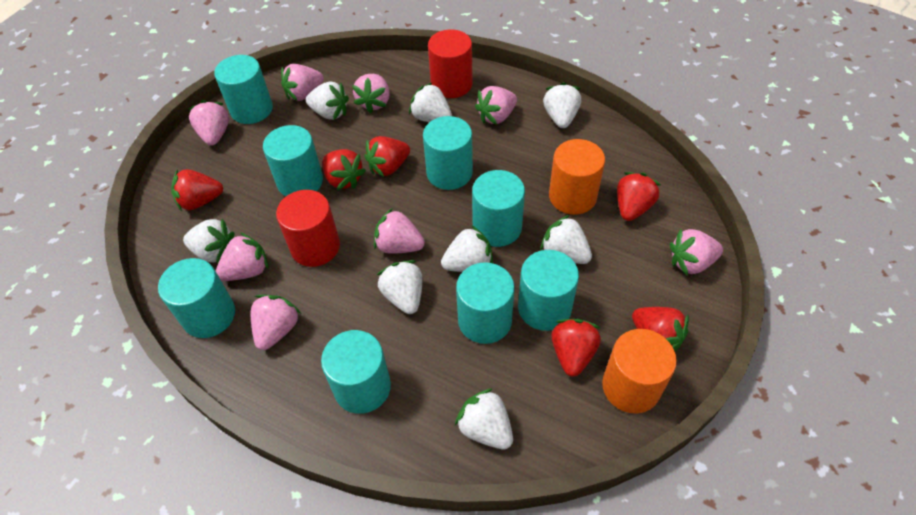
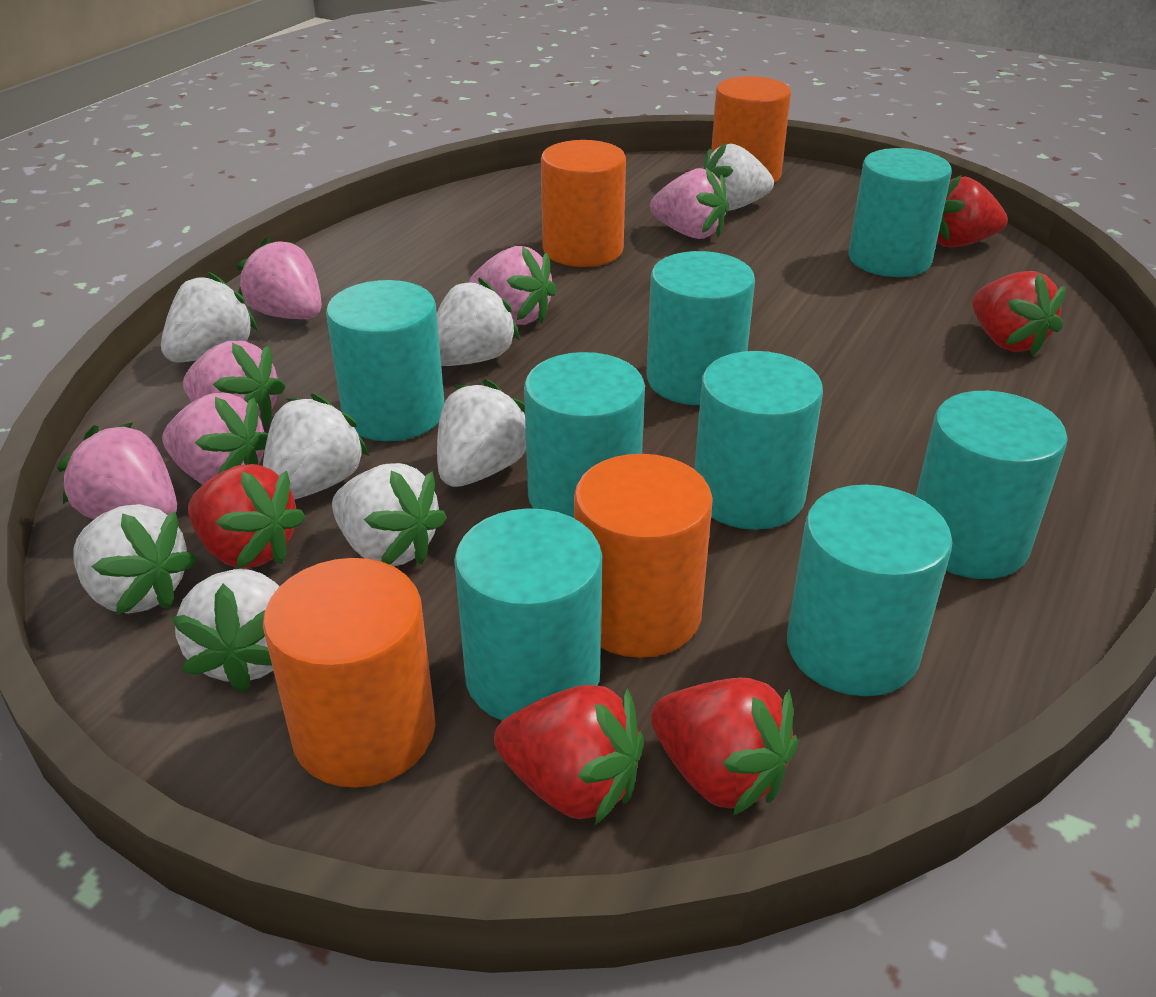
orange cylinder: 2 -> 4
pink strawberry: 8 -> 6
red cylinder: 2 -> 0
red strawberry: 6 -> 5

